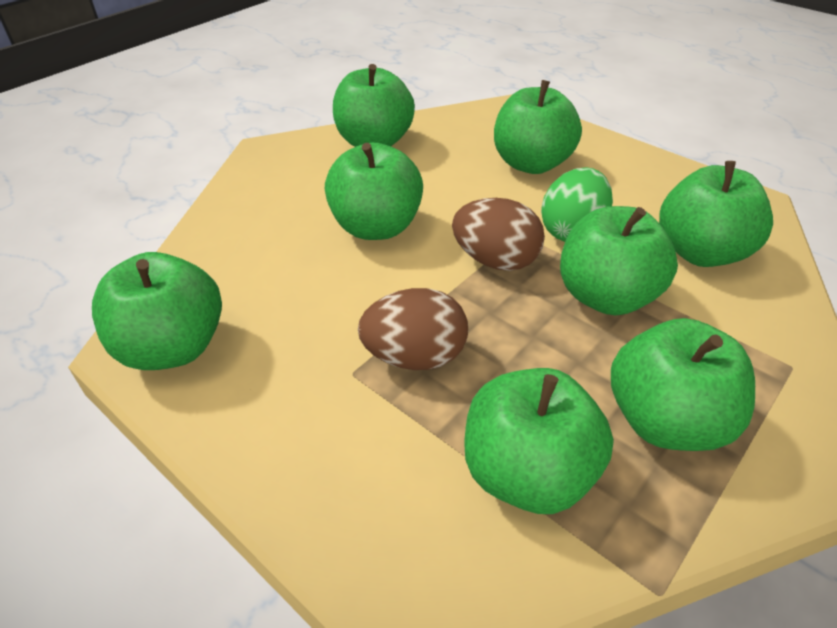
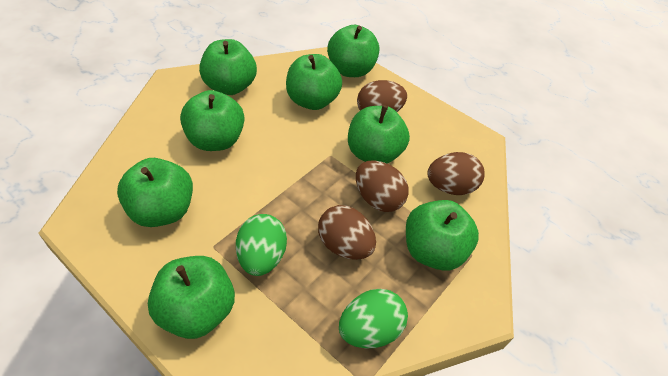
brown egg: 2 -> 4
green egg: 1 -> 2

